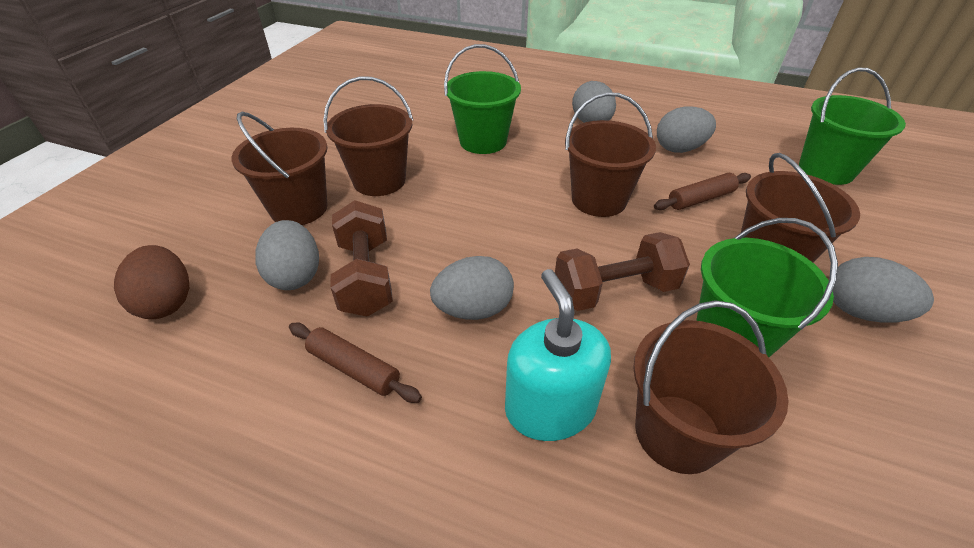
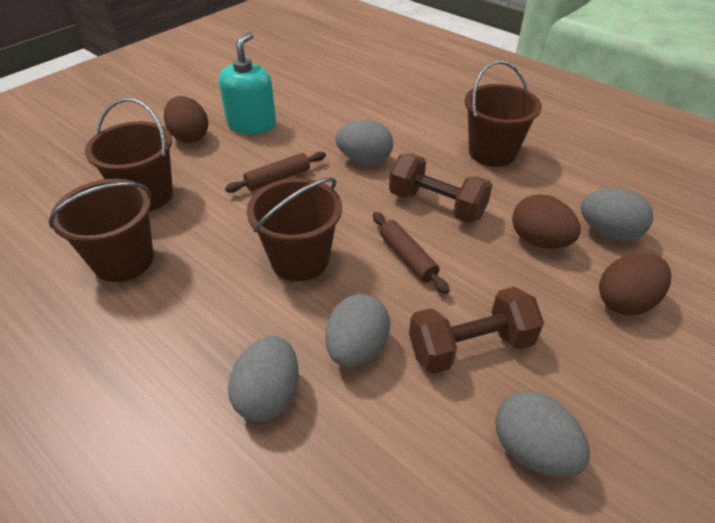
brown bucket: 5 -> 4
brown egg: 1 -> 3
green bucket: 3 -> 0

